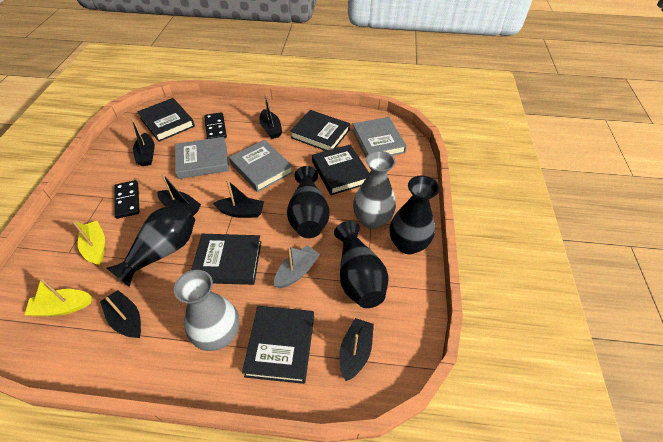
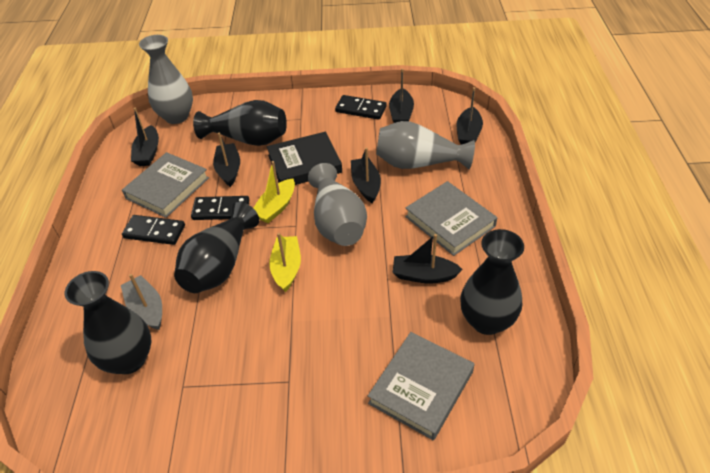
black book: 5 -> 1
black domino: 2 -> 3
grey vase: 2 -> 3

